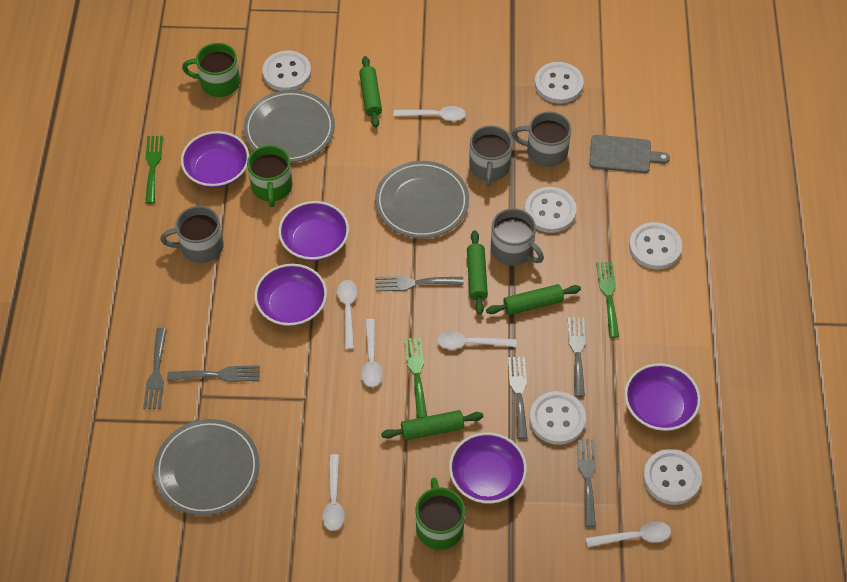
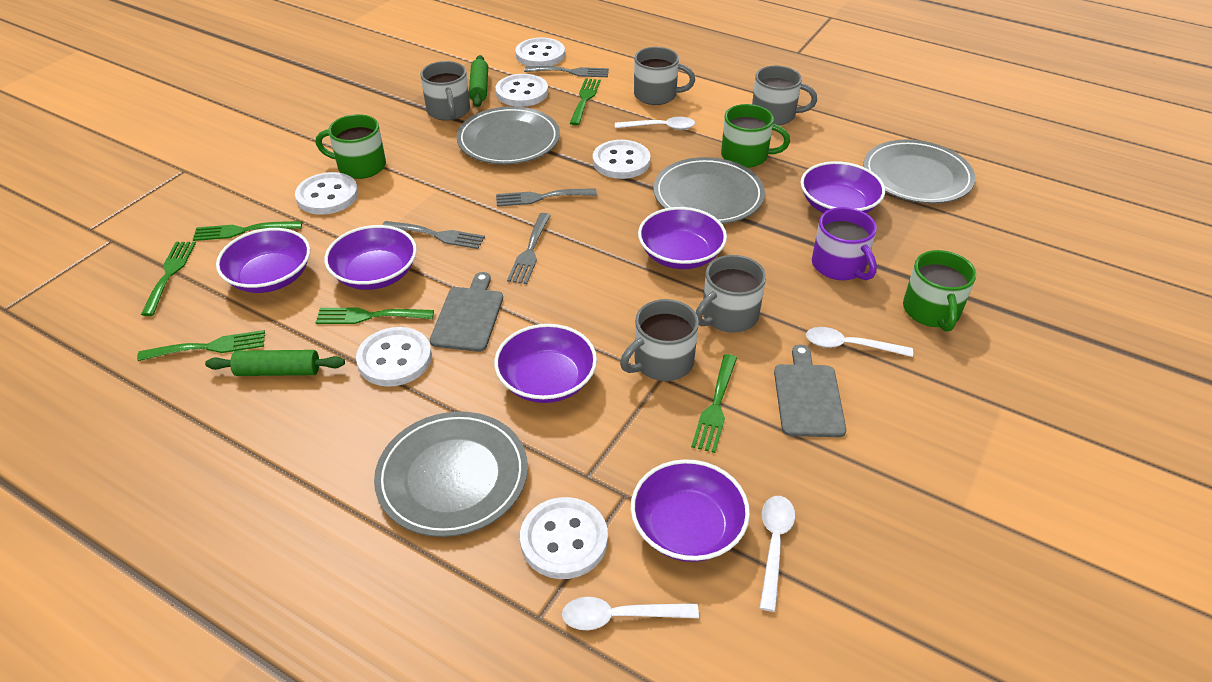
green fork: 3 -> 6
green rolling pin: 4 -> 2
grey cutting board: 1 -> 2
grey fork: 6 -> 4
grey mug: 4 -> 5
grey plate: 3 -> 4
purple bowl: 5 -> 6
purple mug: 0 -> 1
white spoon: 6 -> 4

